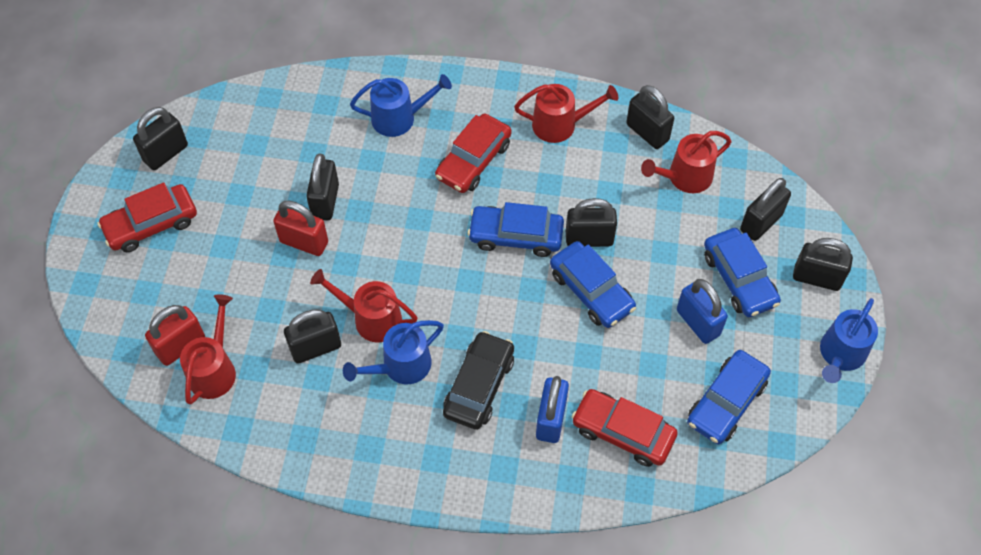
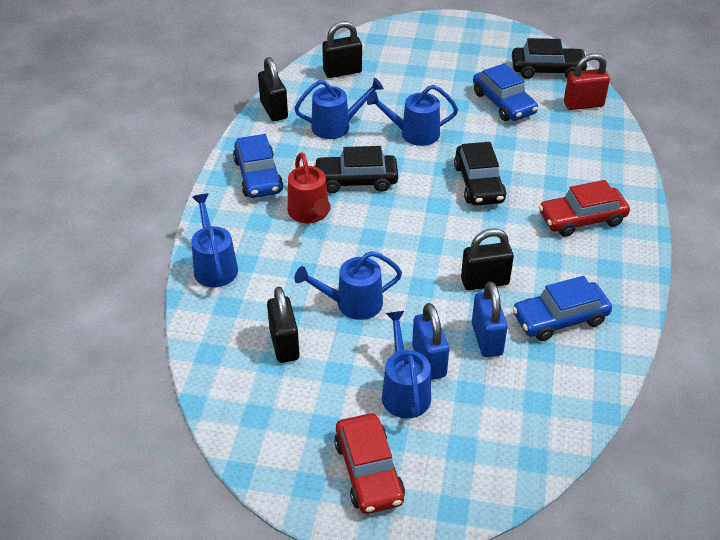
black car: 1 -> 3
black padlock: 7 -> 4
blue car: 4 -> 3
blue watering can: 3 -> 5
red car: 3 -> 2
red padlock: 2 -> 1
red watering can: 4 -> 1

